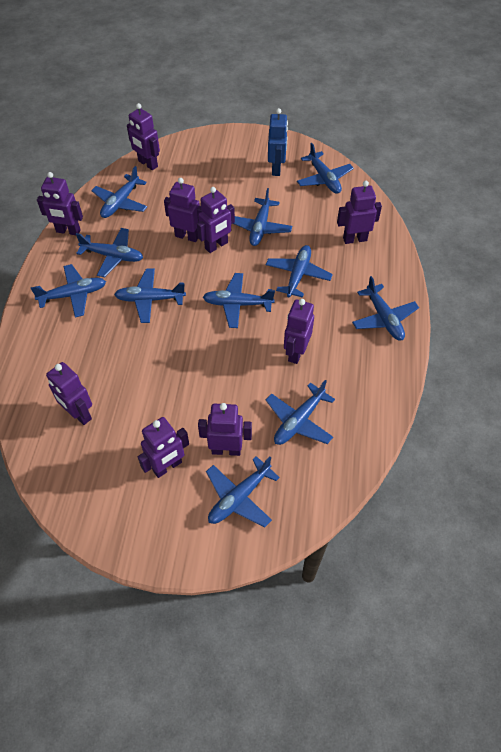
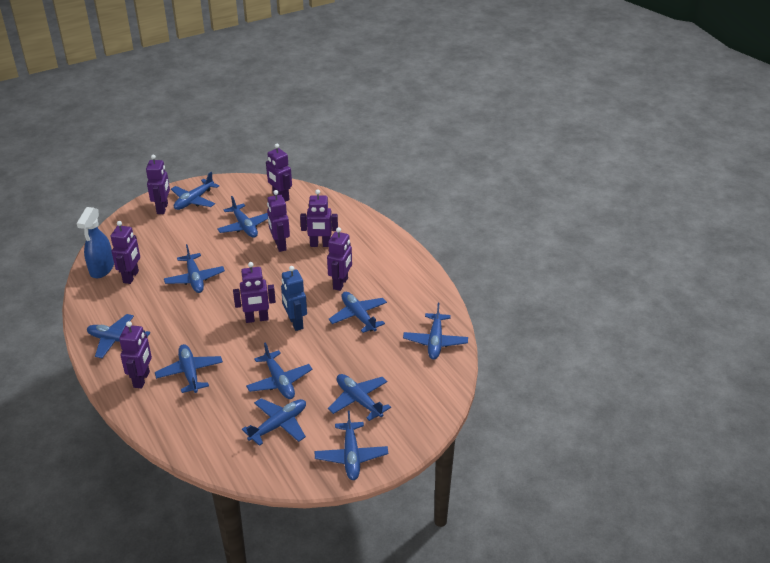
blue spray bottle: 0 -> 1
purple robot: 9 -> 8

